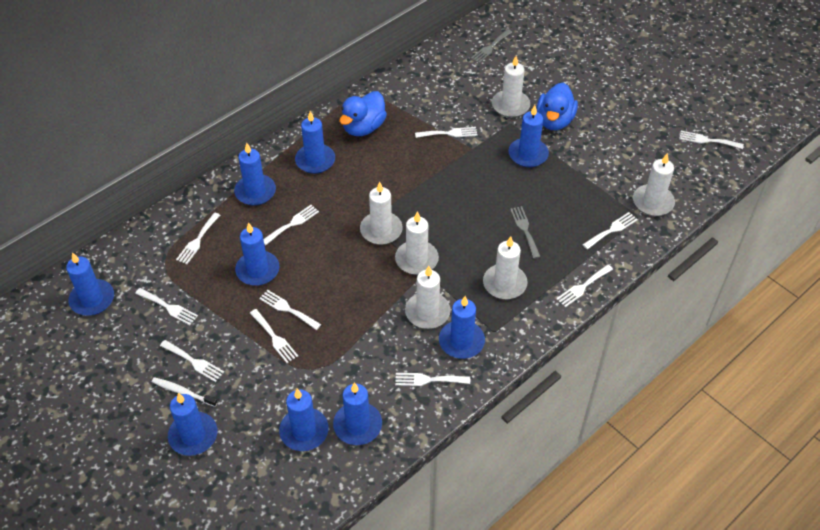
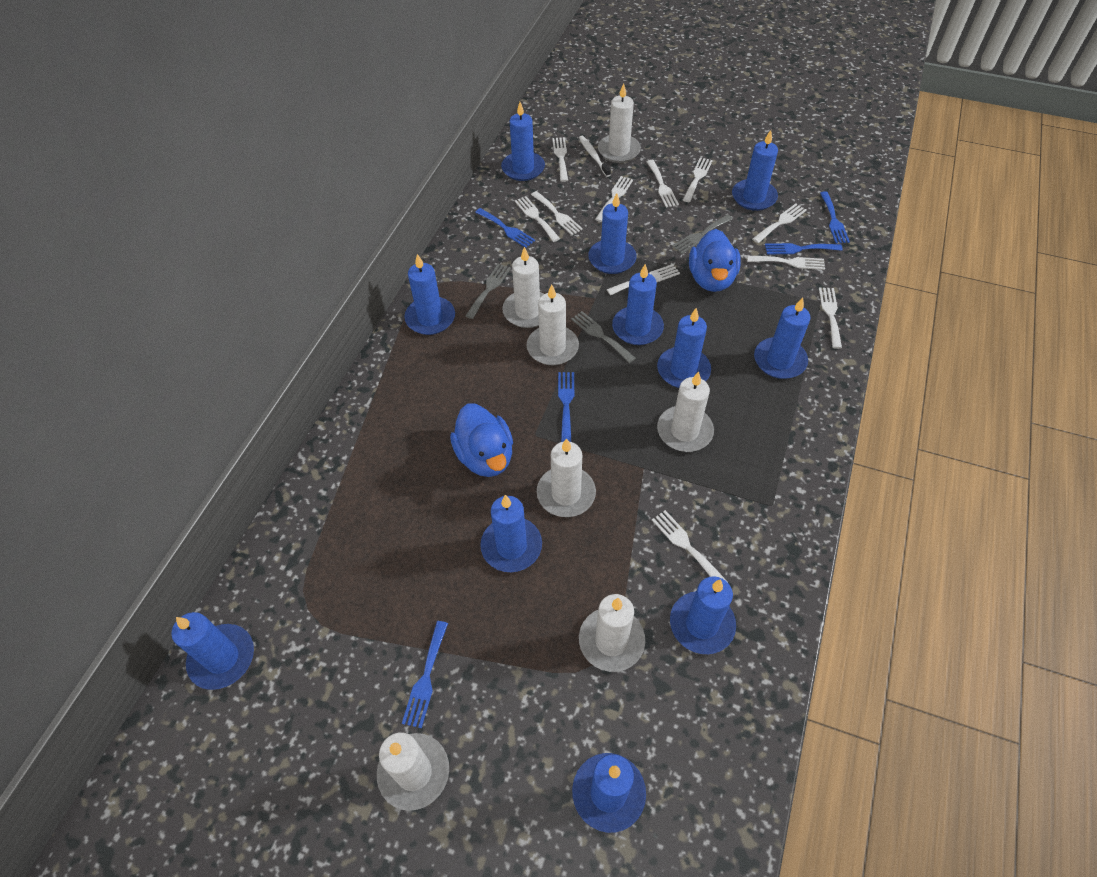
blue candle: 9 -> 11
blue fork: 0 -> 5
grey fork: 2 -> 3
white candle: 6 -> 7

